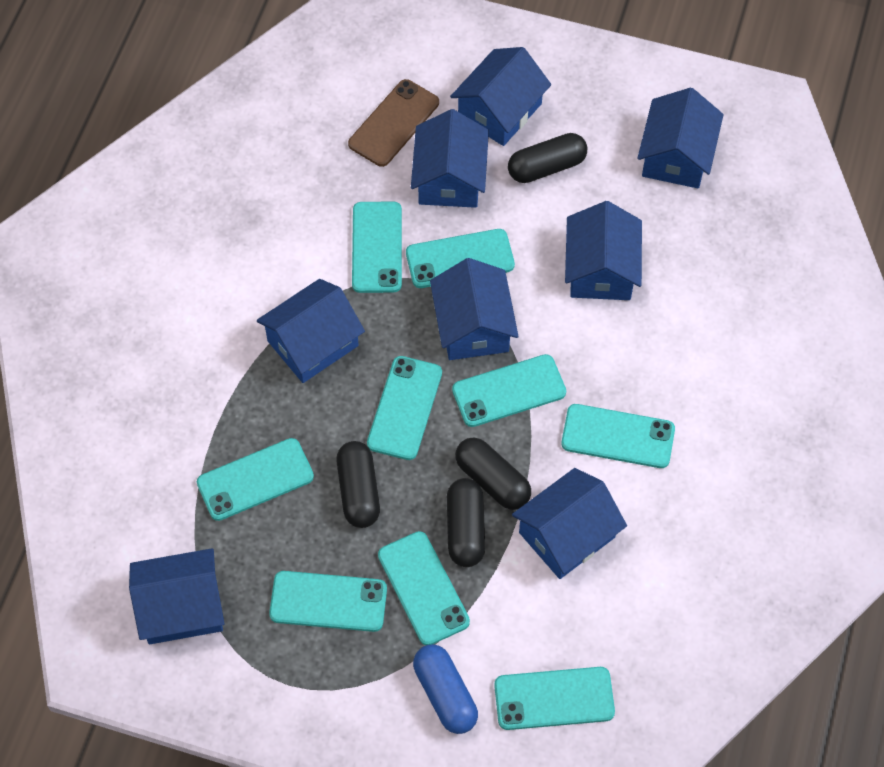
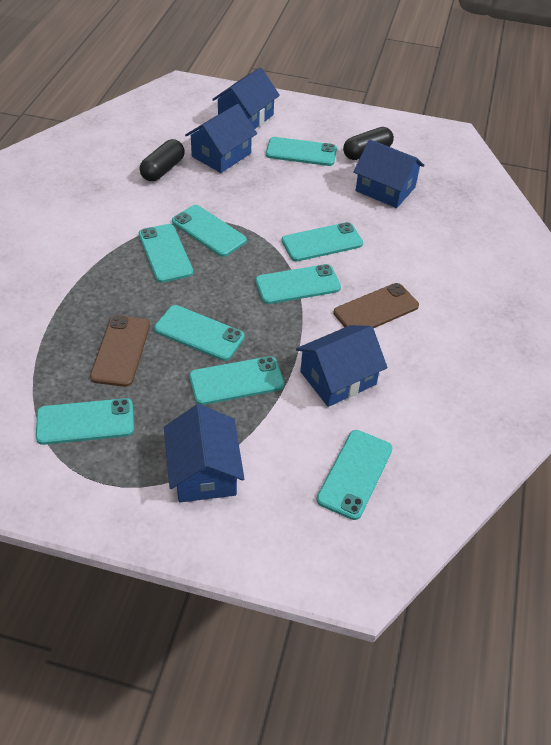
black capsule: 4 -> 2
blue capsule: 1 -> 0
blue house: 8 -> 5
brown phone: 1 -> 2

